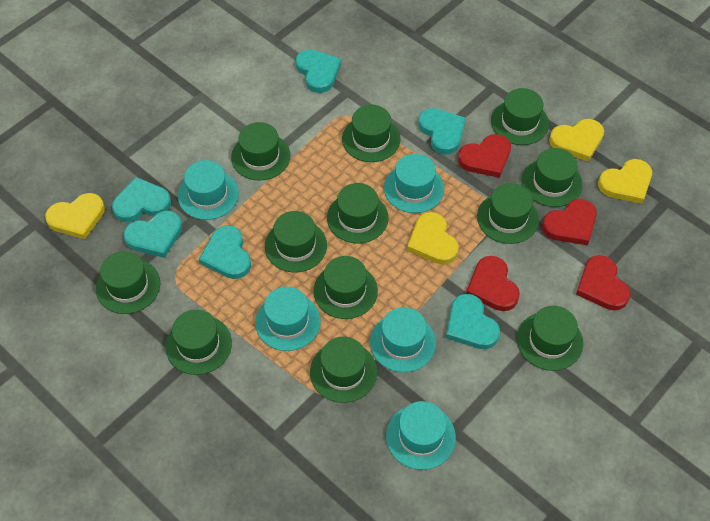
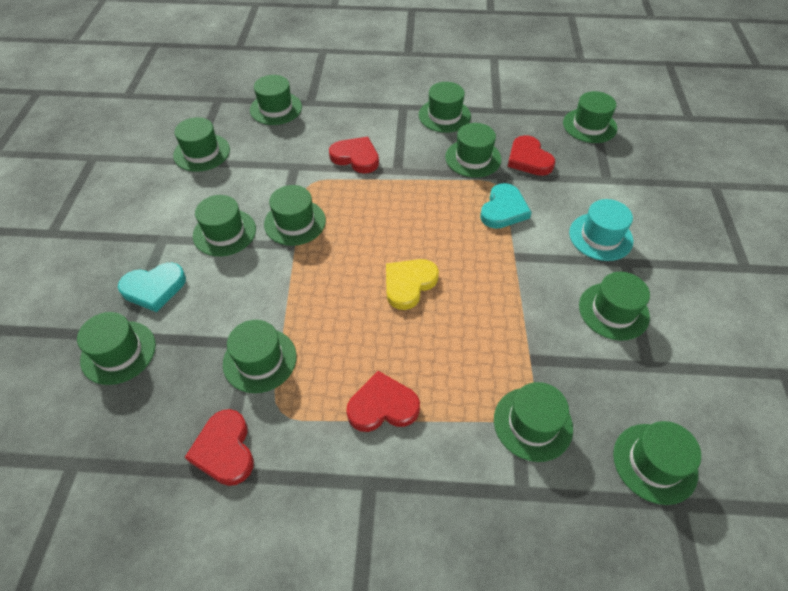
turquoise hat: 5 -> 1
turquoise heart: 6 -> 2
yellow heart: 4 -> 1

